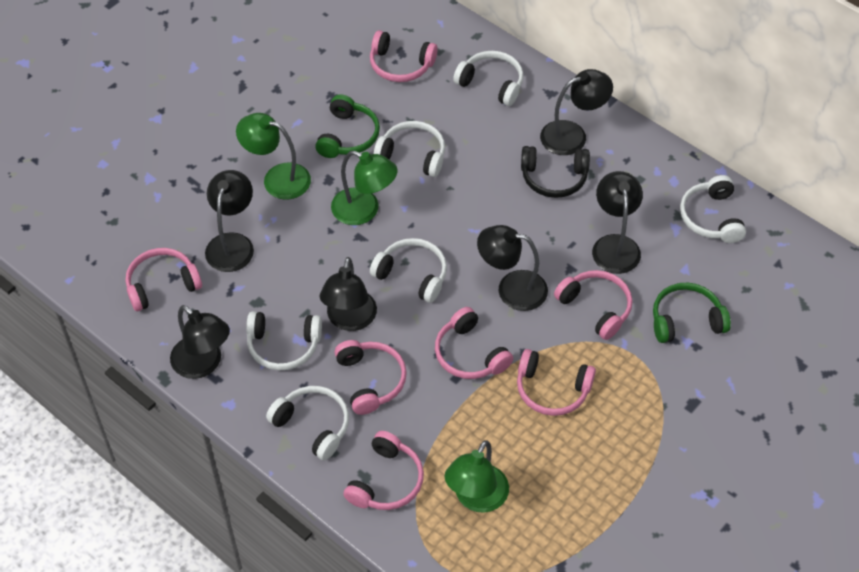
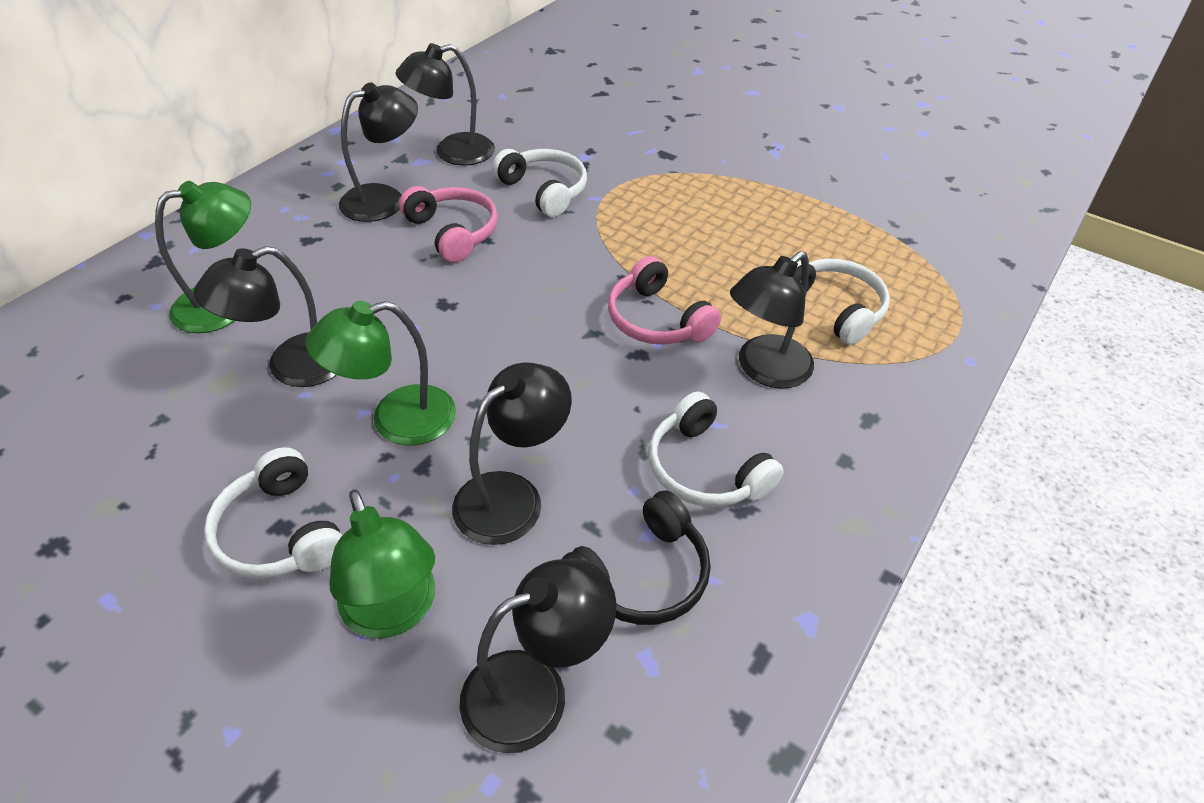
green headphones: 2 -> 0
pink headphones: 7 -> 2
white headphones: 6 -> 4

